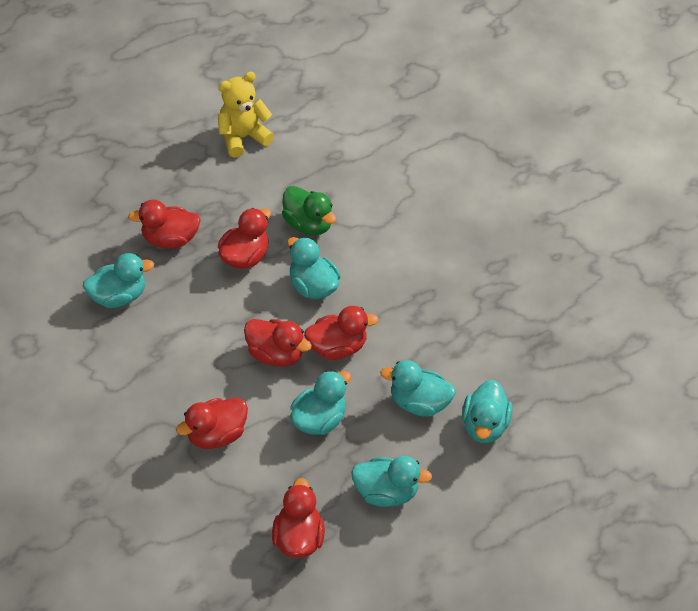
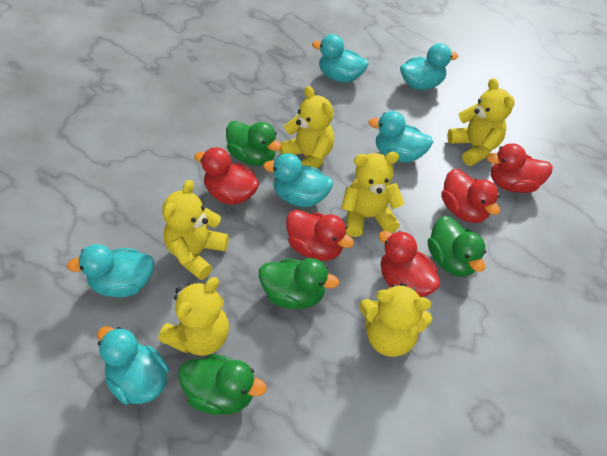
green duck: 1 -> 4
red duck: 6 -> 5
yellow teddy bear: 1 -> 6

